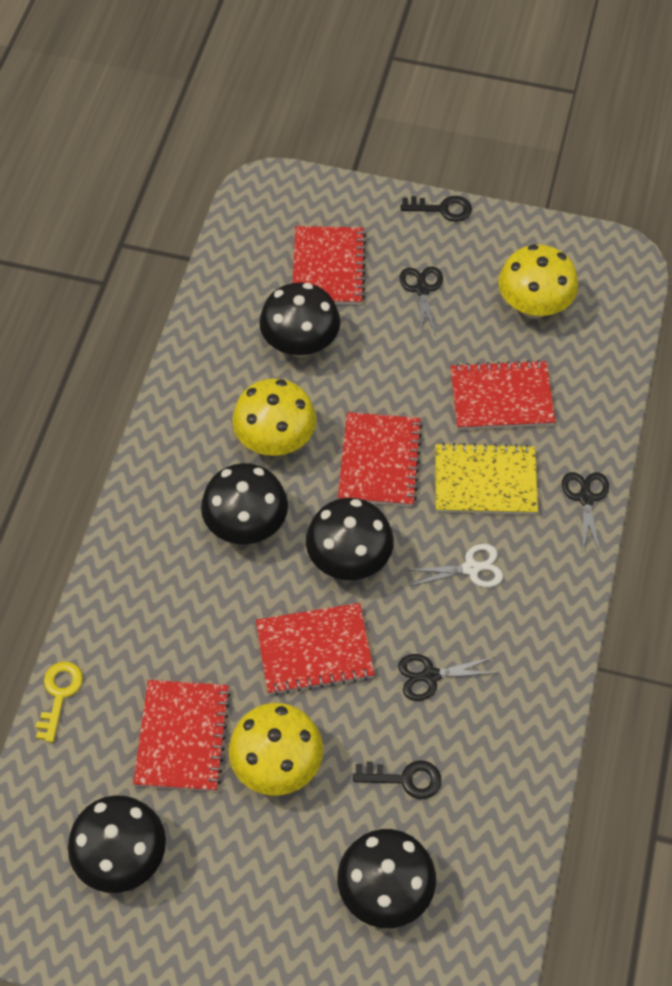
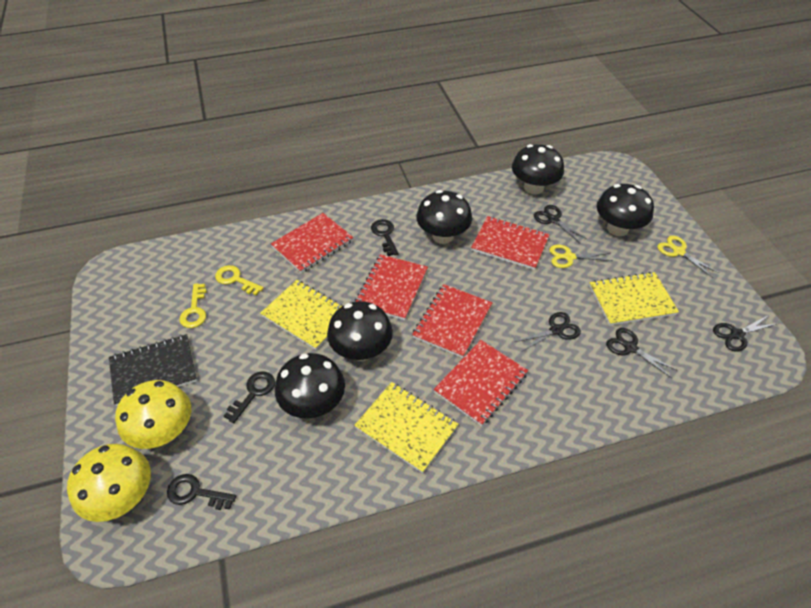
black key: 2 -> 3
black notebook: 0 -> 1
black scissors: 3 -> 4
white scissors: 1 -> 0
yellow key: 1 -> 2
yellow mushroom: 3 -> 2
yellow notebook: 1 -> 3
yellow scissors: 0 -> 2

